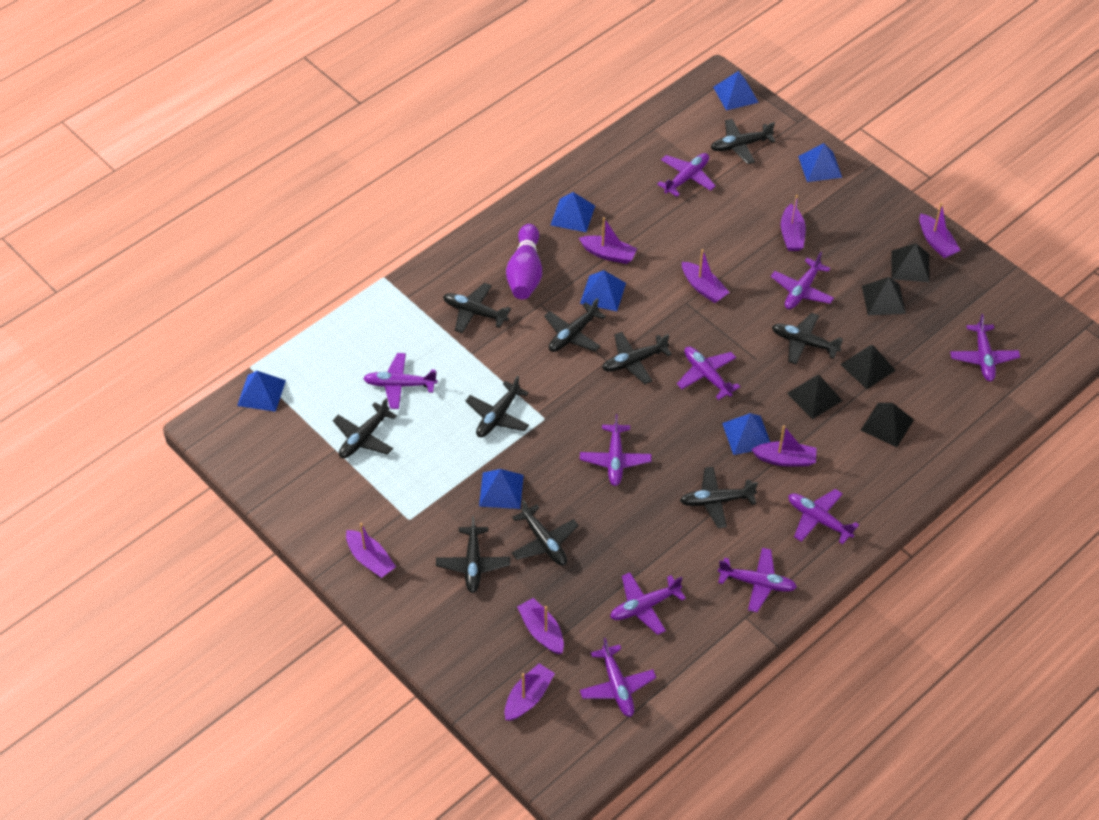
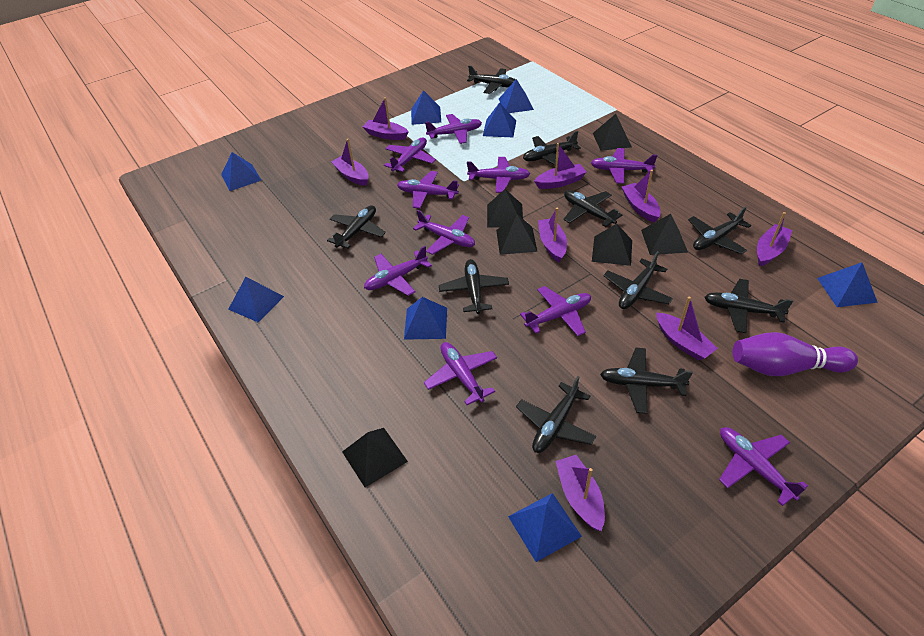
black pyramid: 5 -> 6
blue pyramid: 7 -> 8

